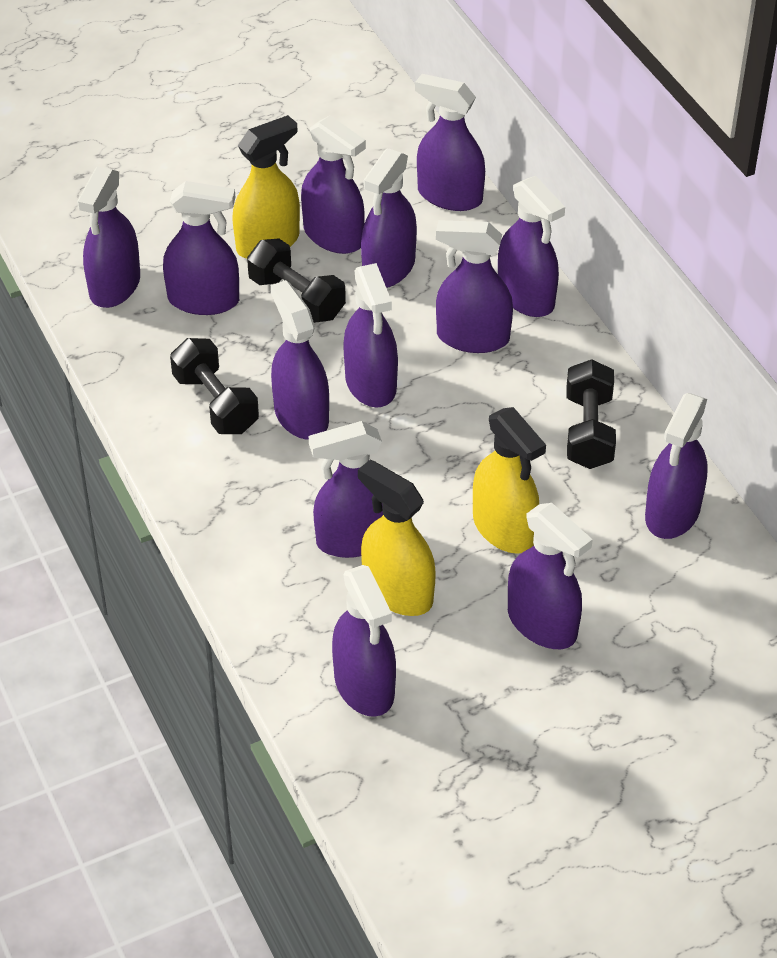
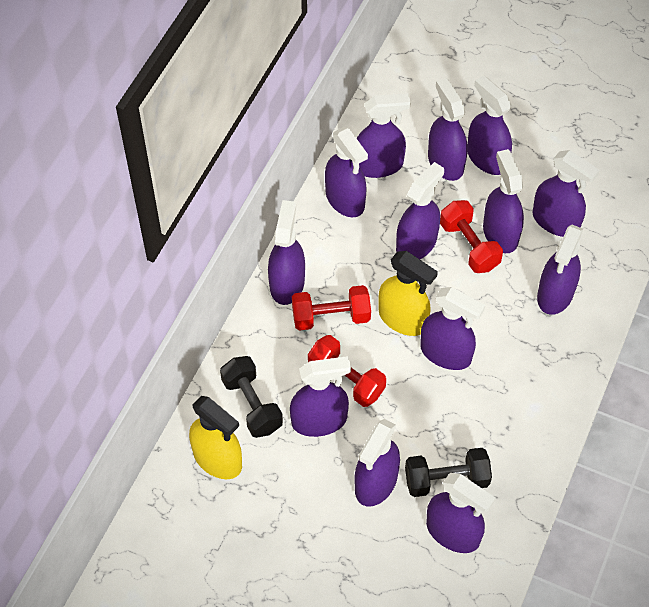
black dumbbell: 3 -> 2
red dumbbell: 0 -> 3
yellow spray bottle: 3 -> 2

